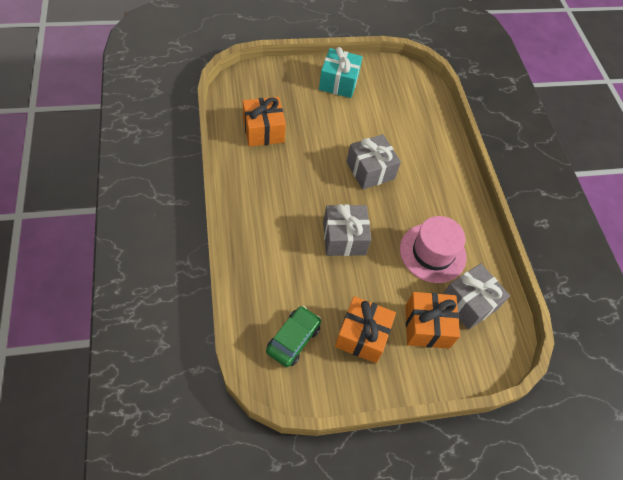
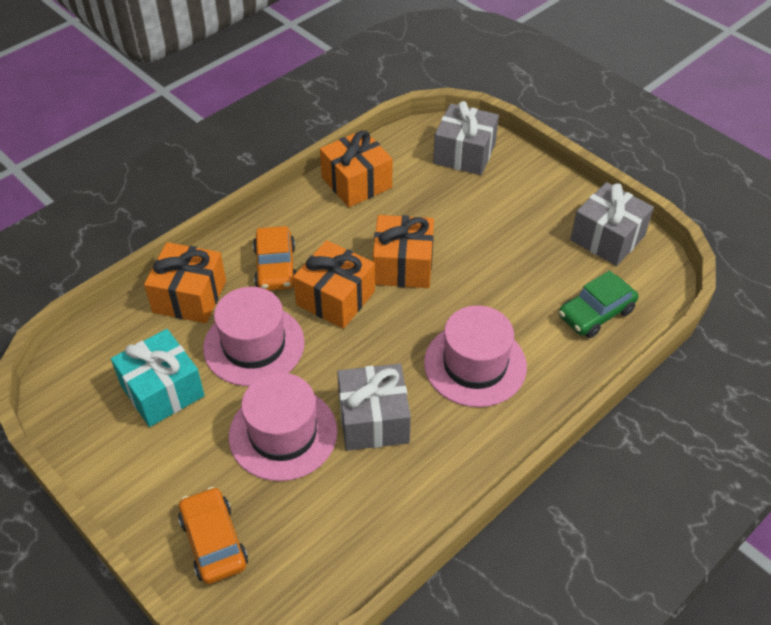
orange car: 0 -> 2
orange gift: 3 -> 4
pink hat: 1 -> 3

